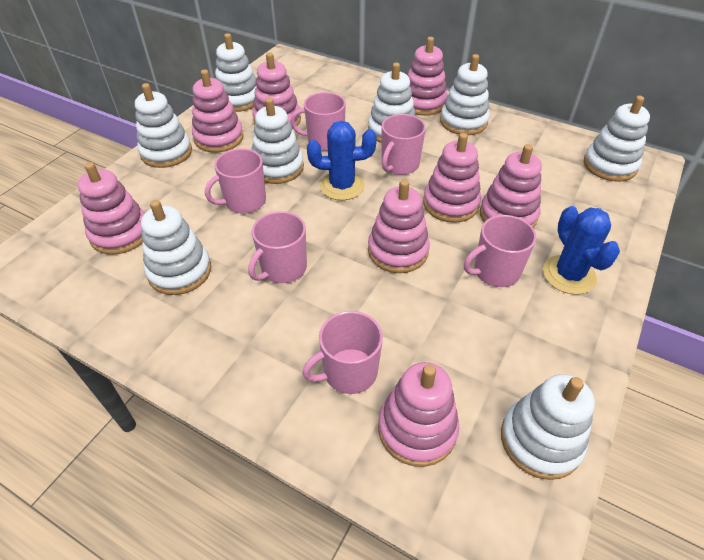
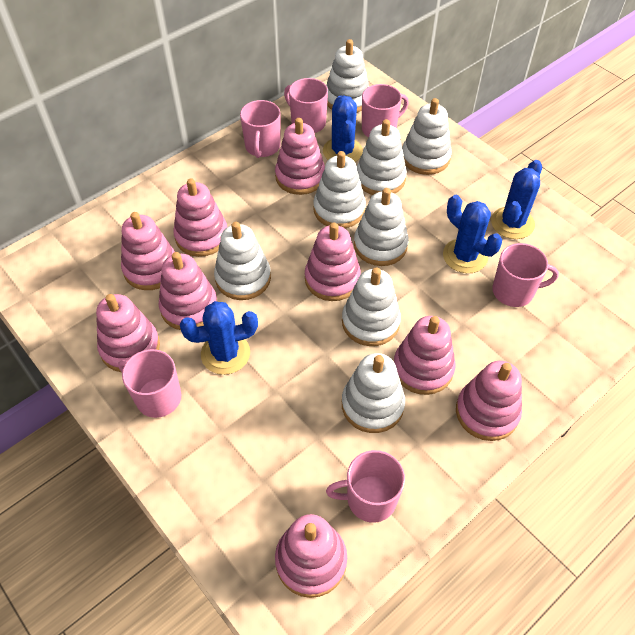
blue cactus: 2 -> 4
pink stacking toy: 8 -> 9

